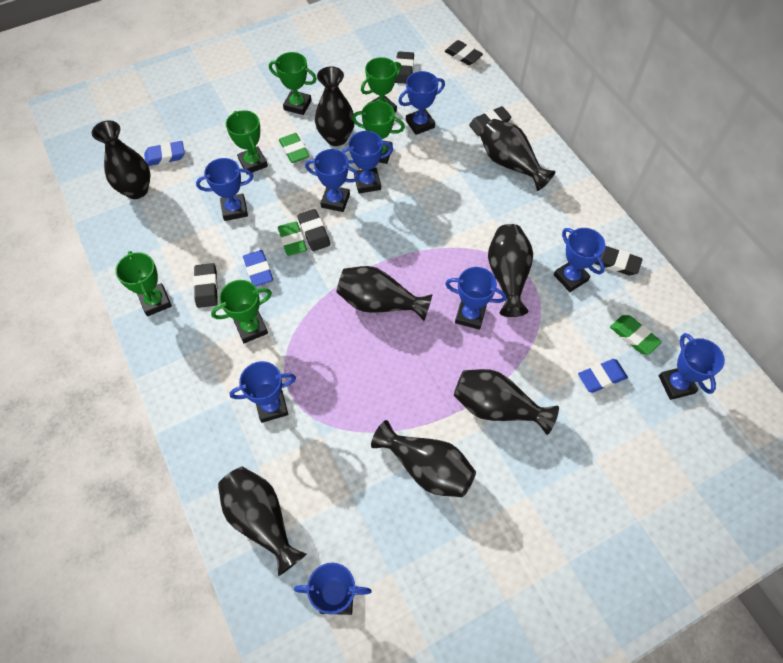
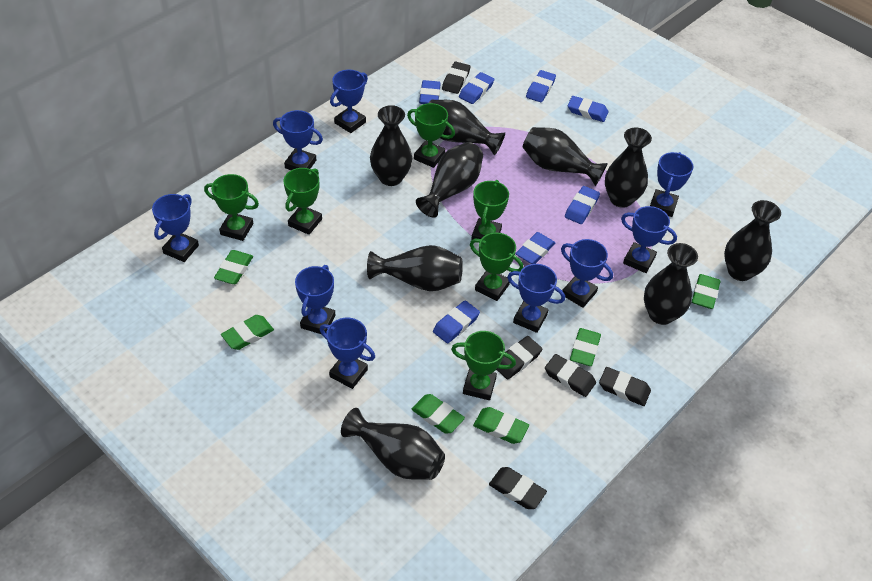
black eraser: 6 -> 5
black vase: 8 -> 9
blue eraser: 3 -> 7
green eraser: 3 -> 6

